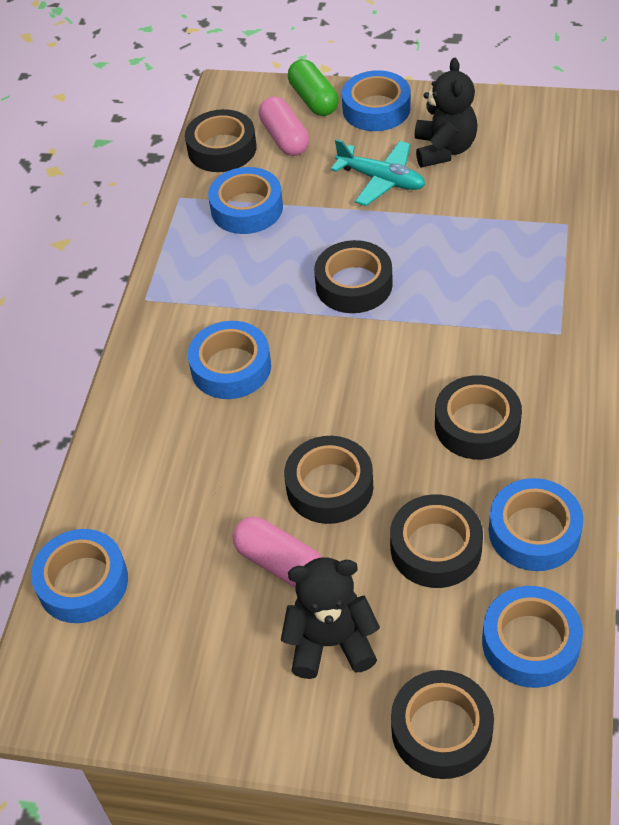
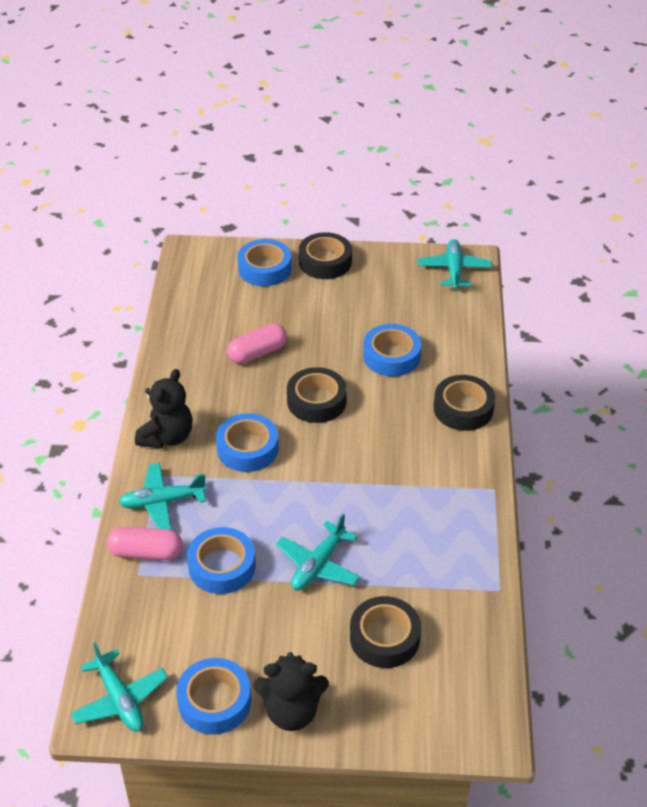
black tape: 6 -> 4
blue tape: 6 -> 5
green capsule: 1 -> 0
turquoise plane: 1 -> 4

